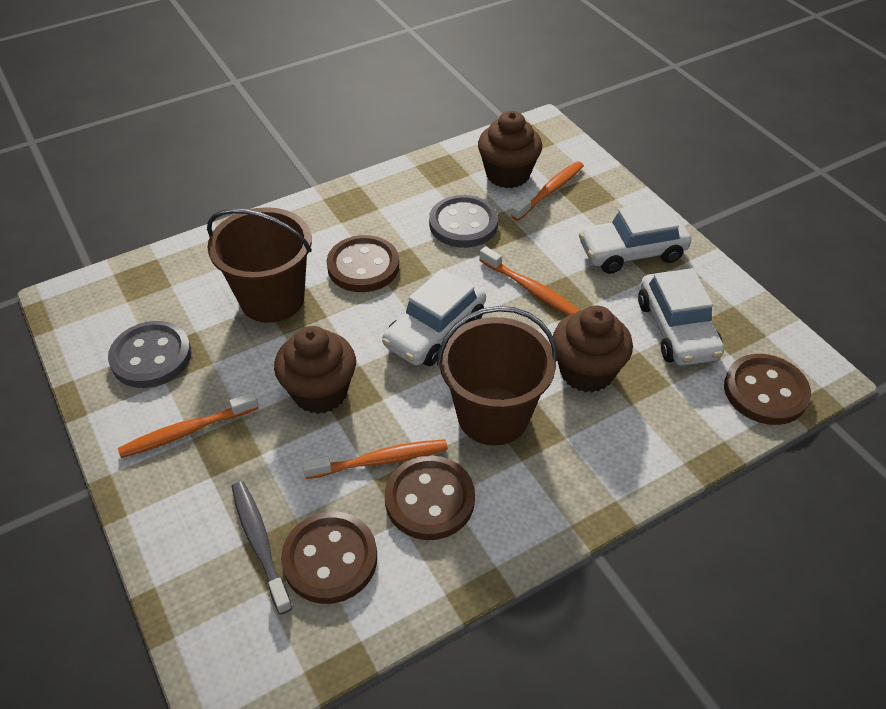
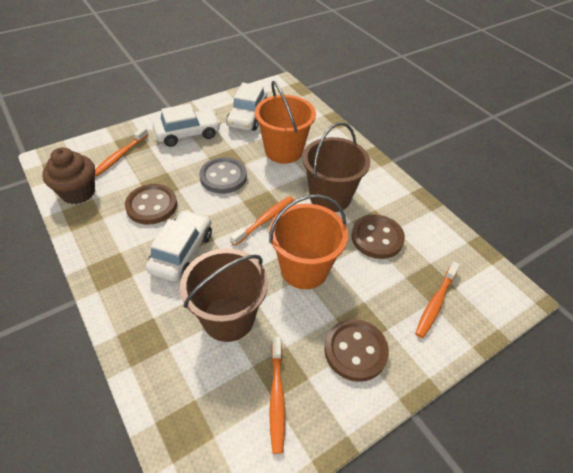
brown button: 4 -> 3
brown cupcake: 3 -> 1
grey button: 2 -> 1
grey toothbrush: 1 -> 0
orange bucket: 0 -> 2

